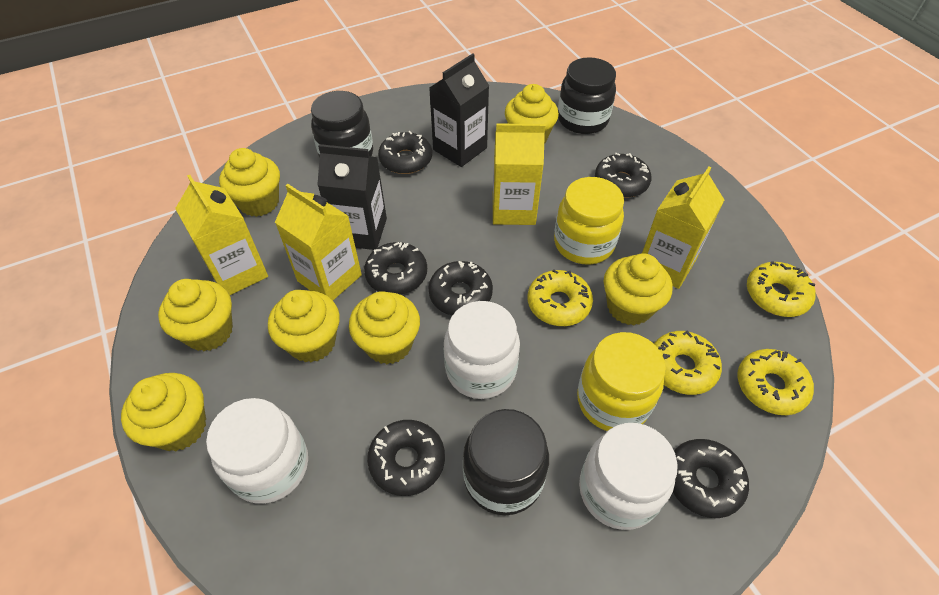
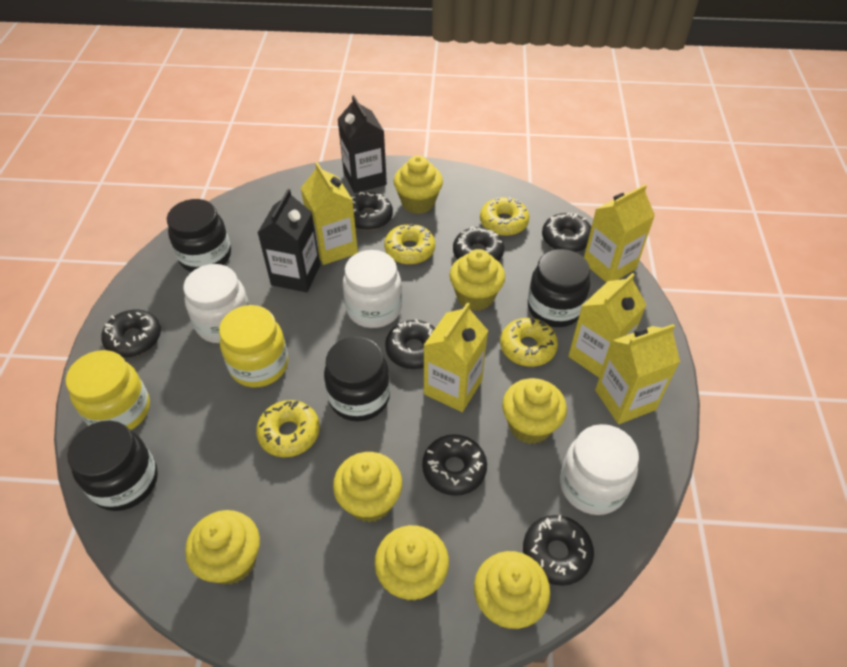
black donut: 6 -> 7
black jar: 3 -> 4
yellow carton: 4 -> 5

